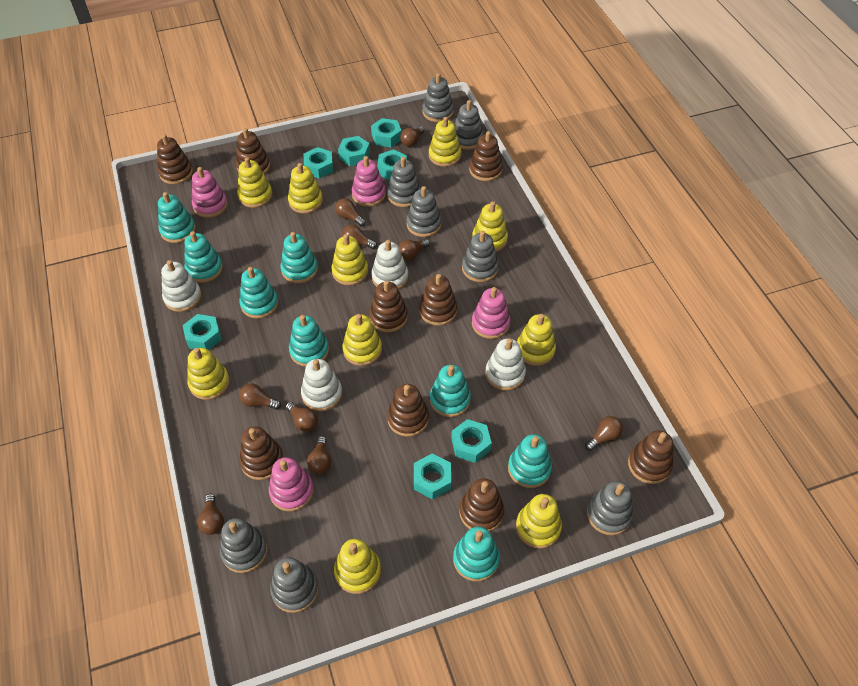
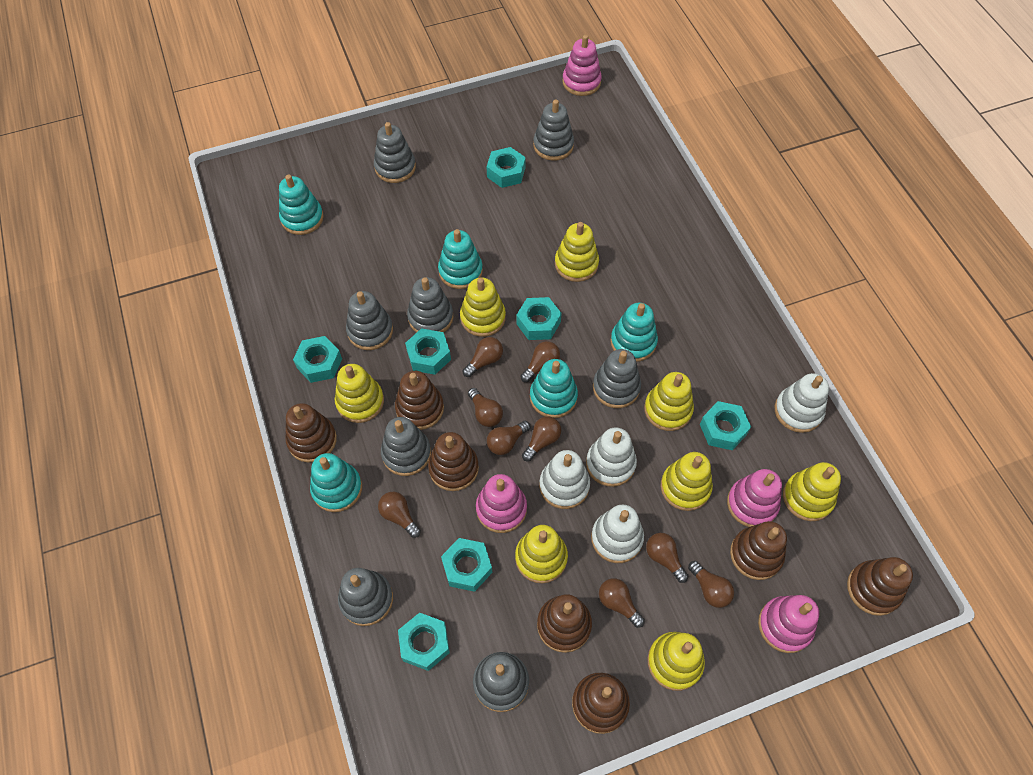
brown stacking toy: 9 -> 7
turquoise stacking toy: 8 -> 5
yellow stacking toy: 10 -> 8

